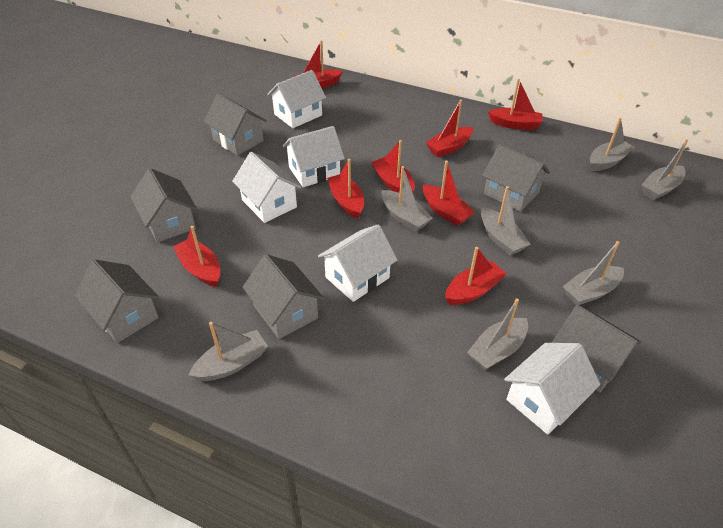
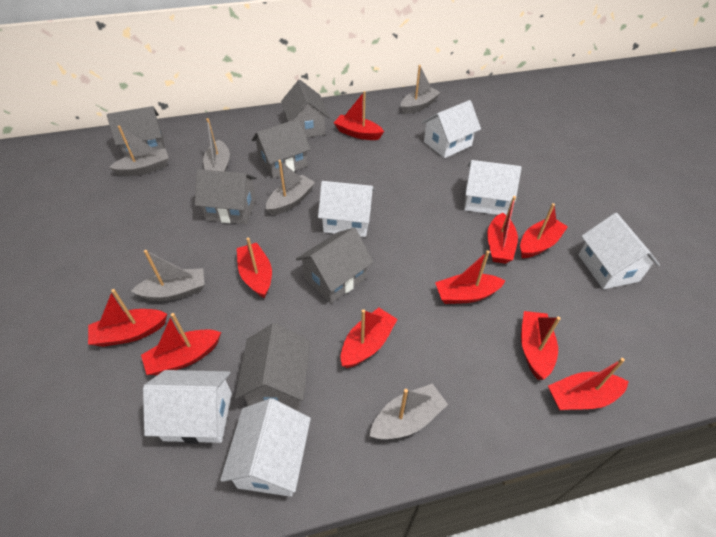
grey boat: 7 -> 6
red boat: 8 -> 10
white house: 5 -> 6

